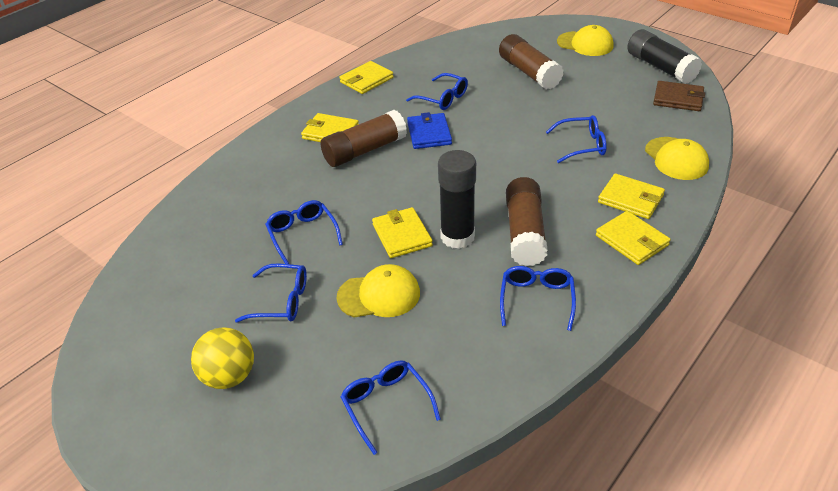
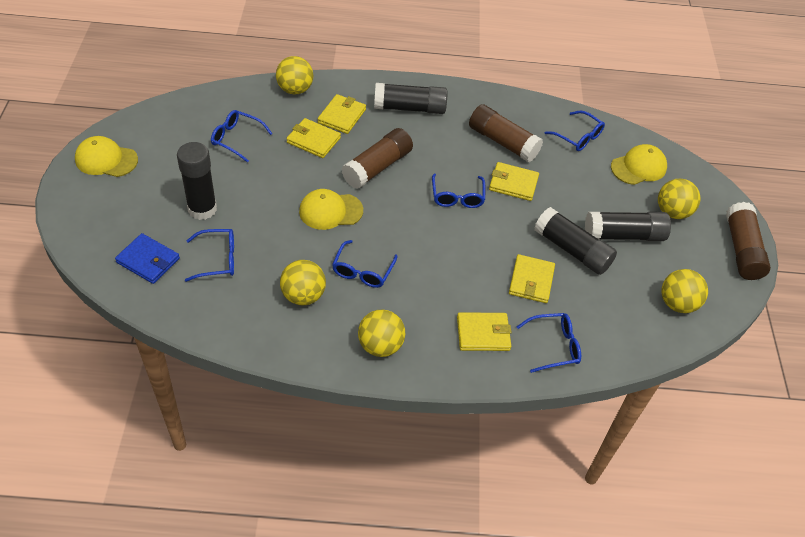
black glue stick: 2 -> 4
brown wallet: 1 -> 0
yellow ball: 1 -> 5

